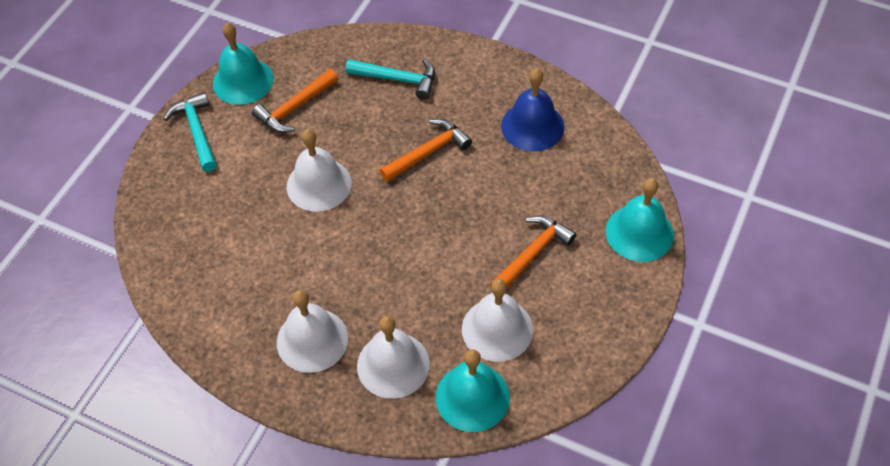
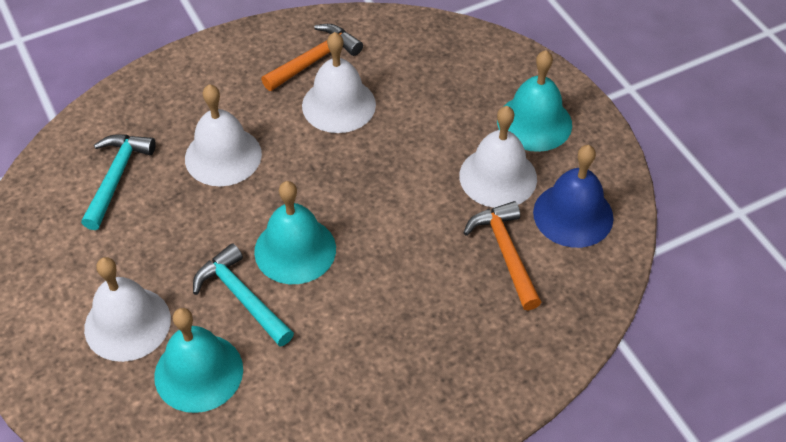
orange hammer: 3 -> 2

